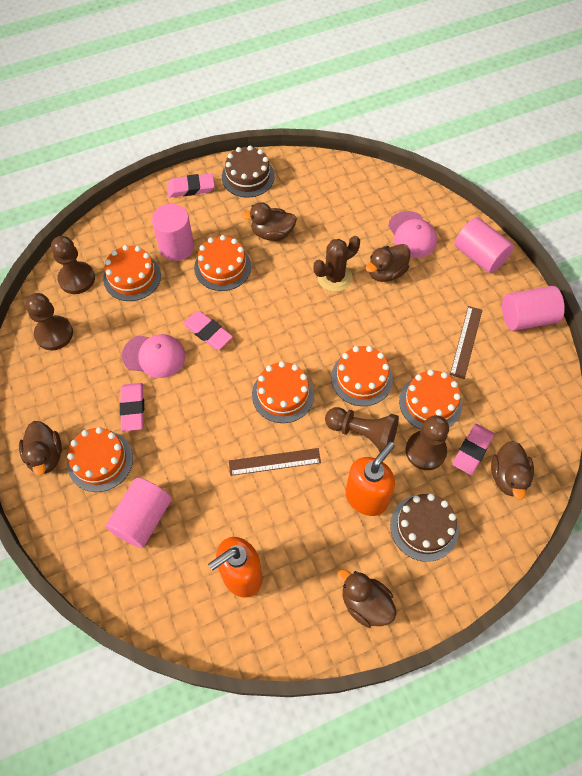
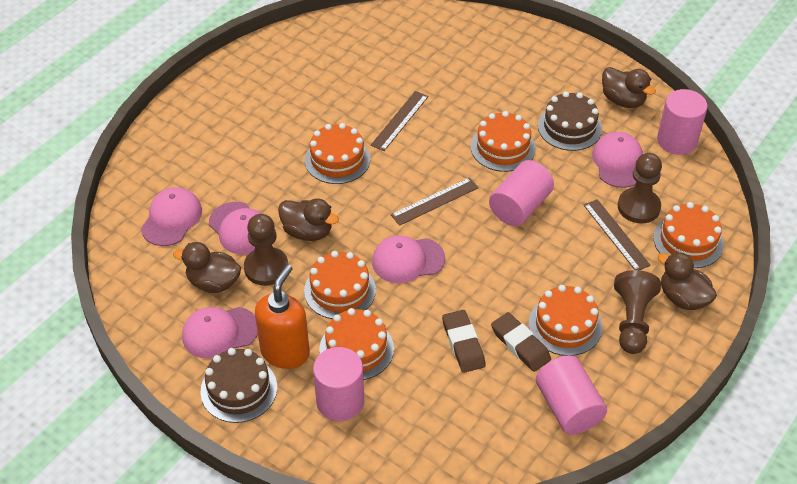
brown cactus: 1 -> 0
brown duck: 5 -> 4
brown eraser: 0 -> 2
brown pawn: 4 -> 3
brown ruler: 2 -> 3
orange soap dispenser: 2 -> 1
pink cap: 2 -> 5
pink eraser: 4 -> 0

